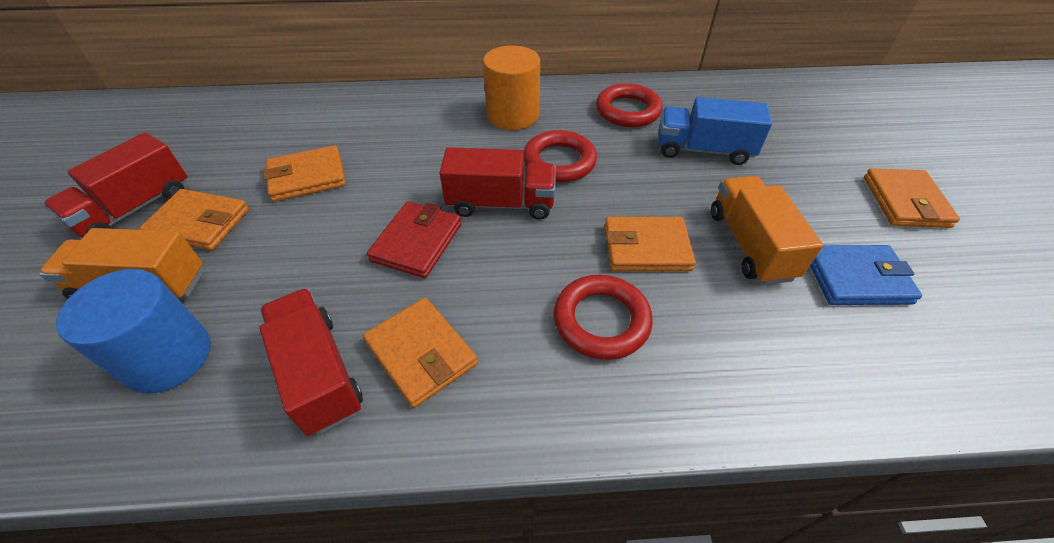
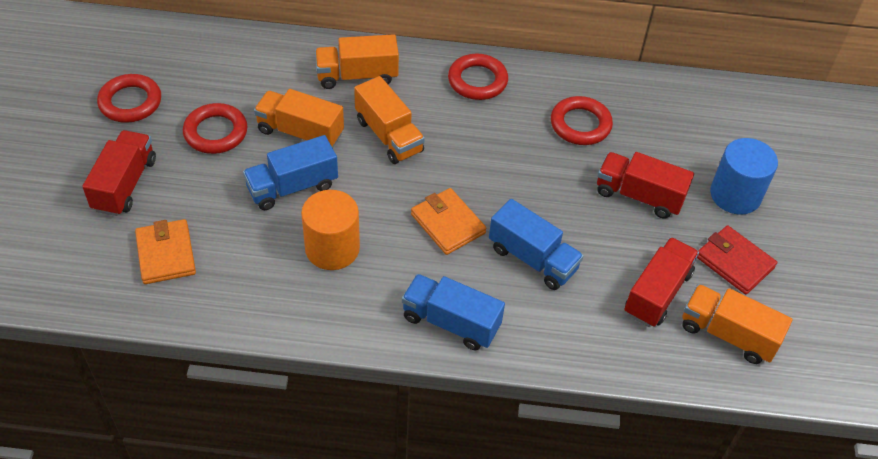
blue truck: 1 -> 3
blue wallet: 1 -> 0
orange truck: 2 -> 4
orange wallet: 5 -> 2
red ring: 3 -> 4

